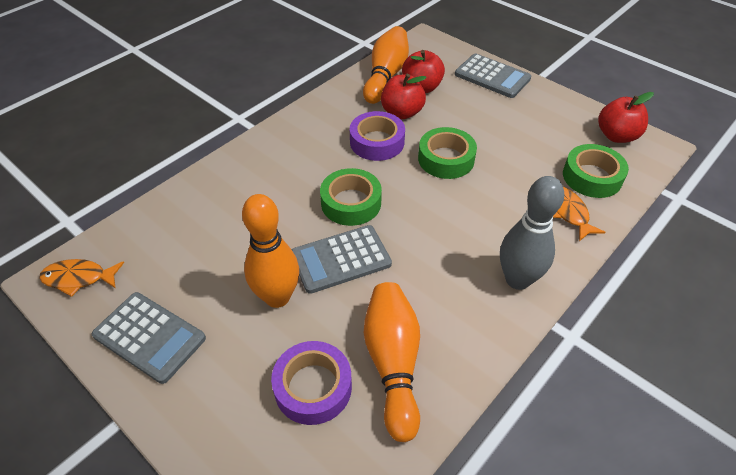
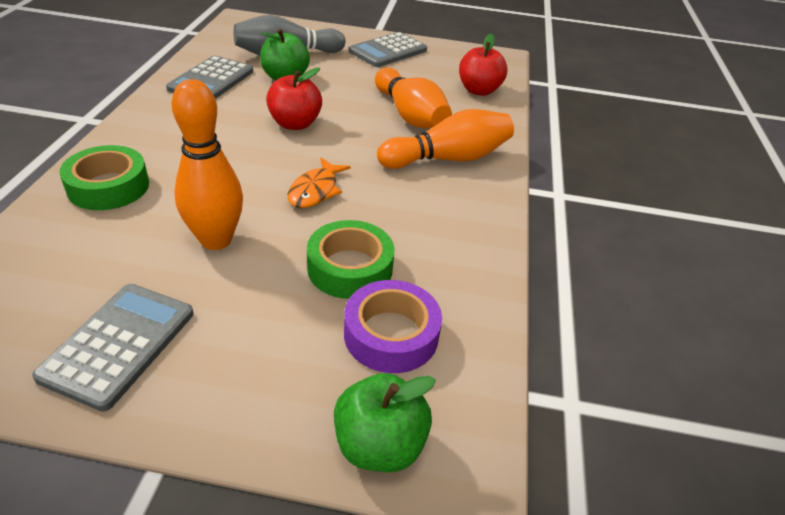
green apple: 0 -> 2
green tape: 3 -> 2
orange fish: 2 -> 1
purple tape: 2 -> 1
red apple: 3 -> 2

